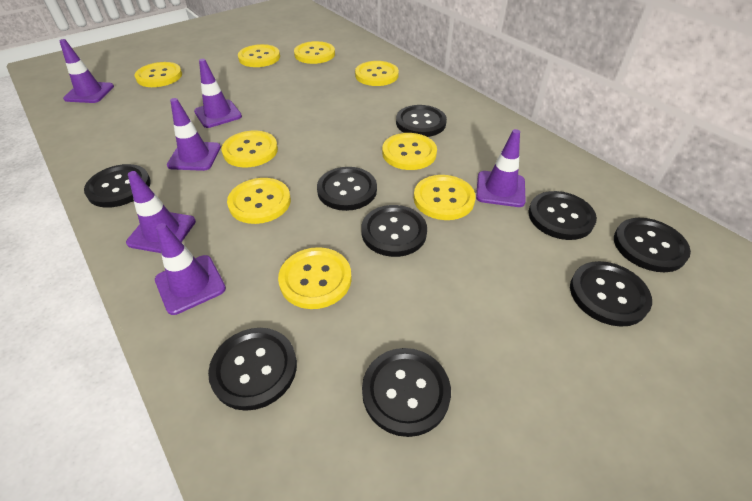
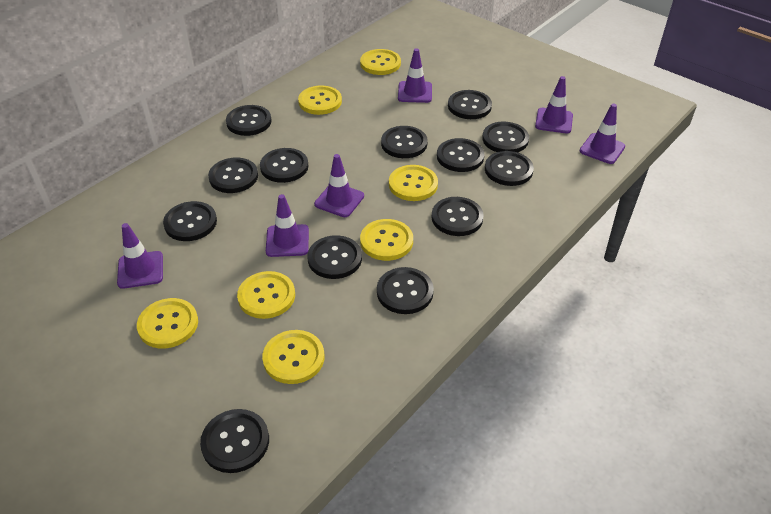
black button: 9 -> 13
yellow button: 9 -> 7

